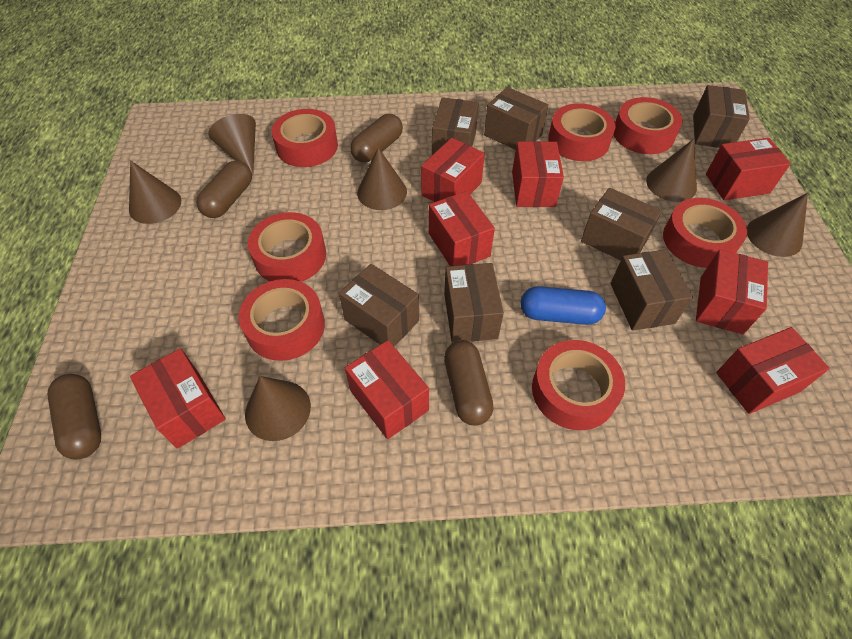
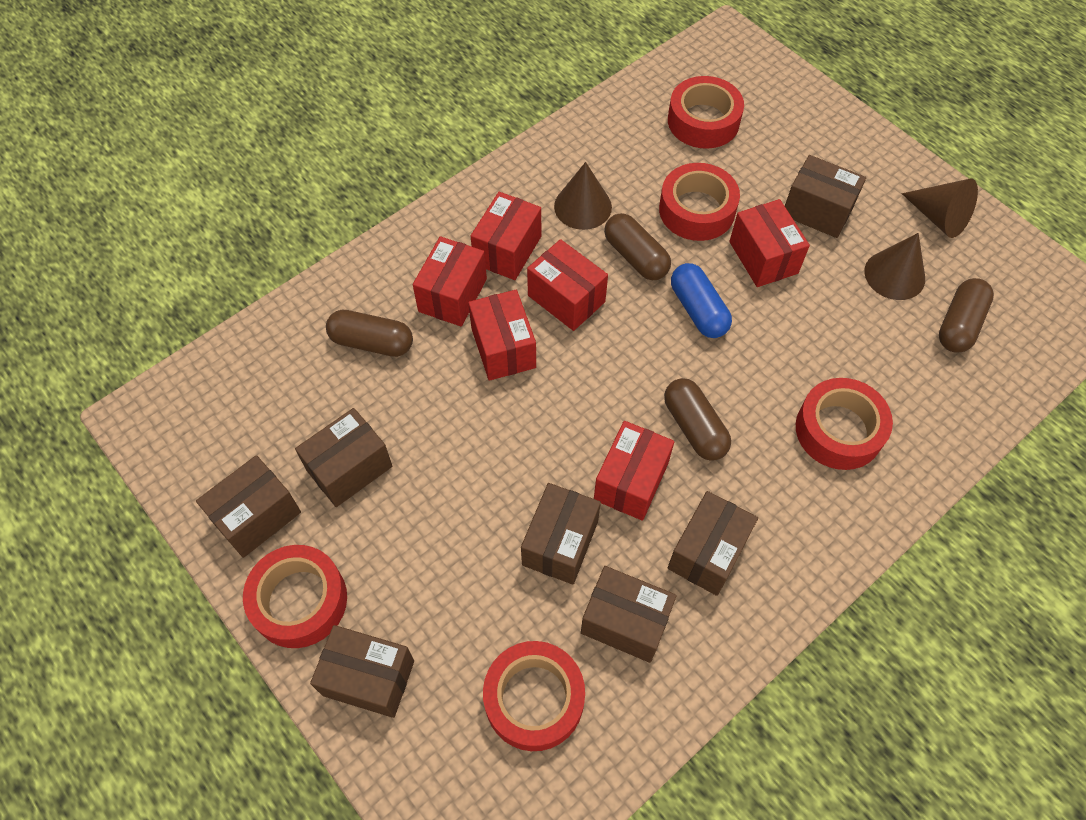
brown cone: 6 -> 3
red box: 8 -> 6
red tape: 7 -> 5

